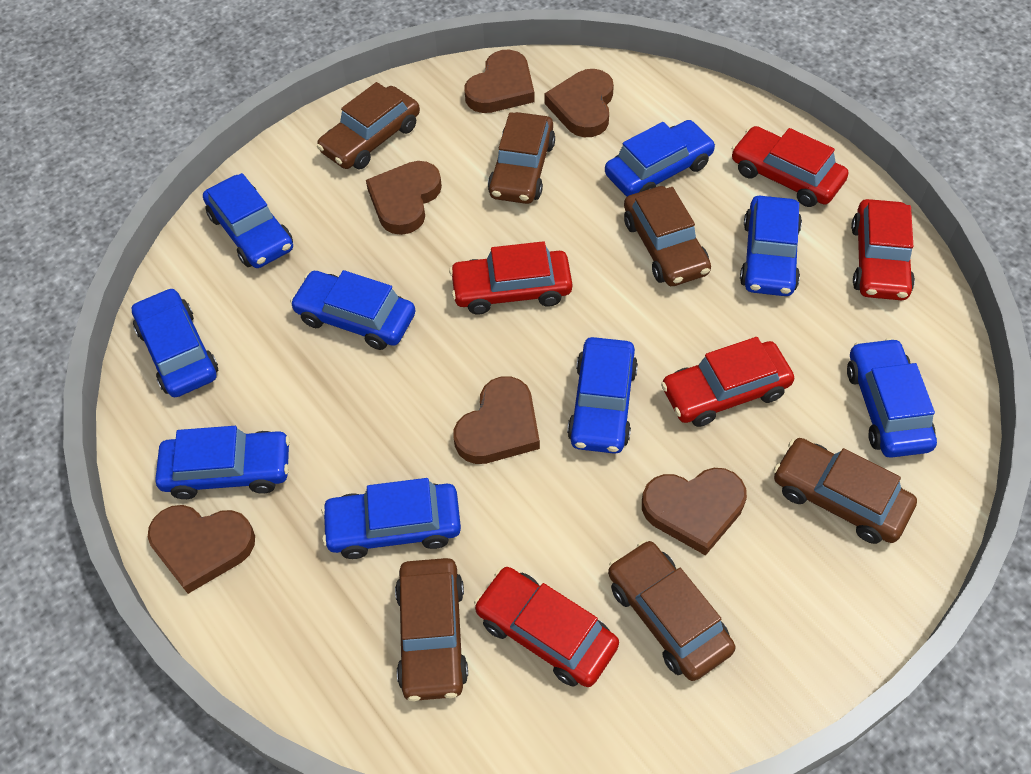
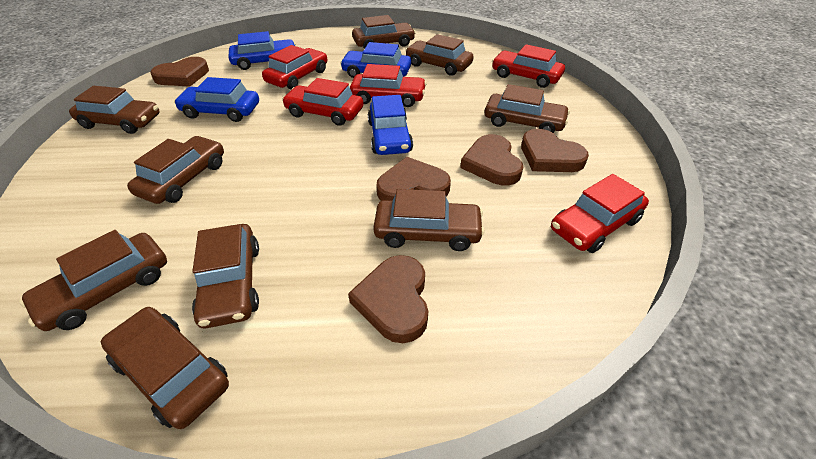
blue car: 9 -> 4
brown car: 6 -> 9
brown heart: 6 -> 5

